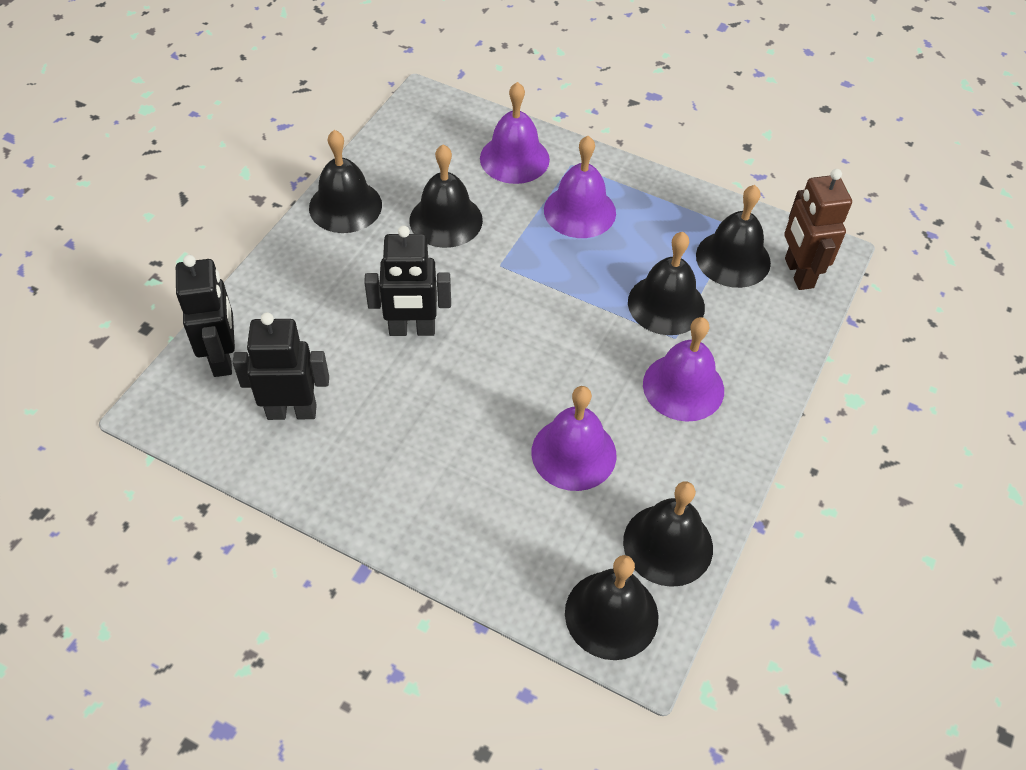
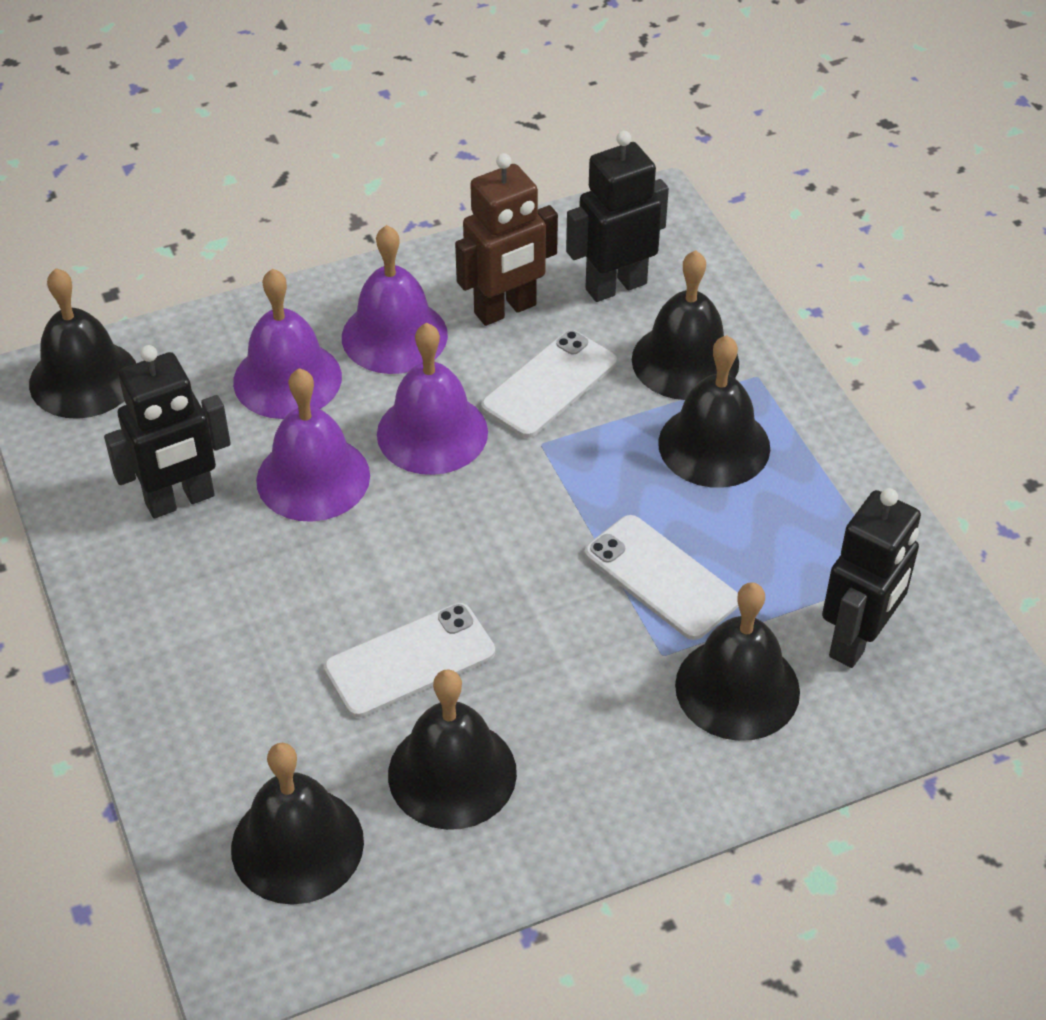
white phone: 0 -> 3

